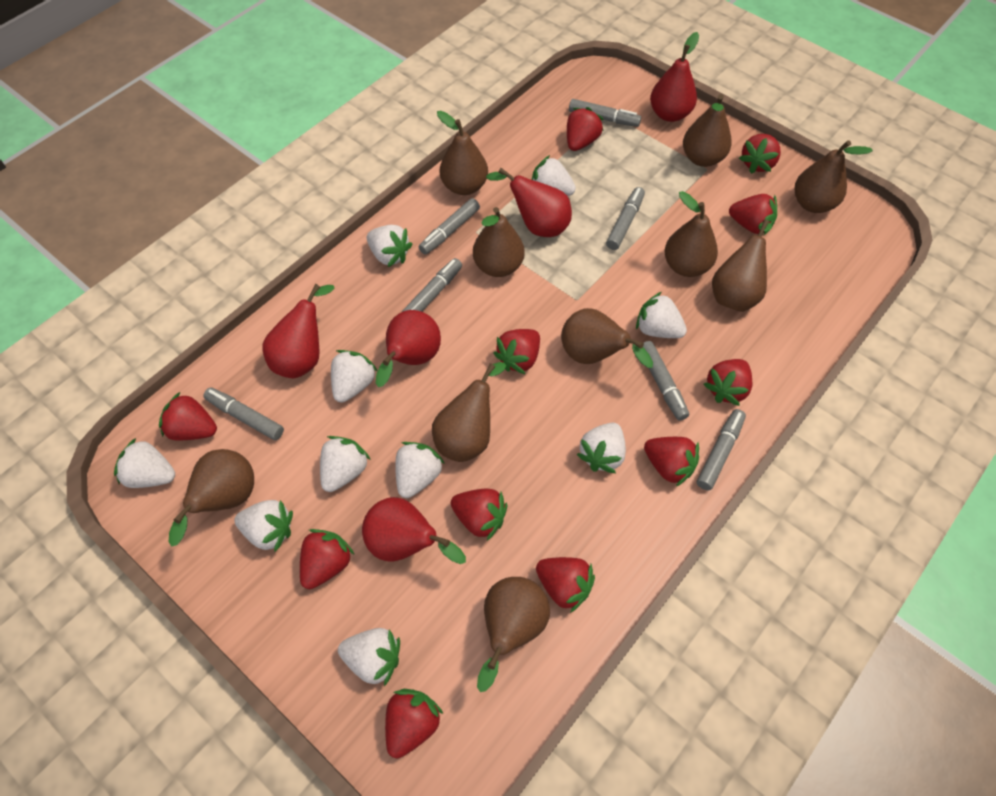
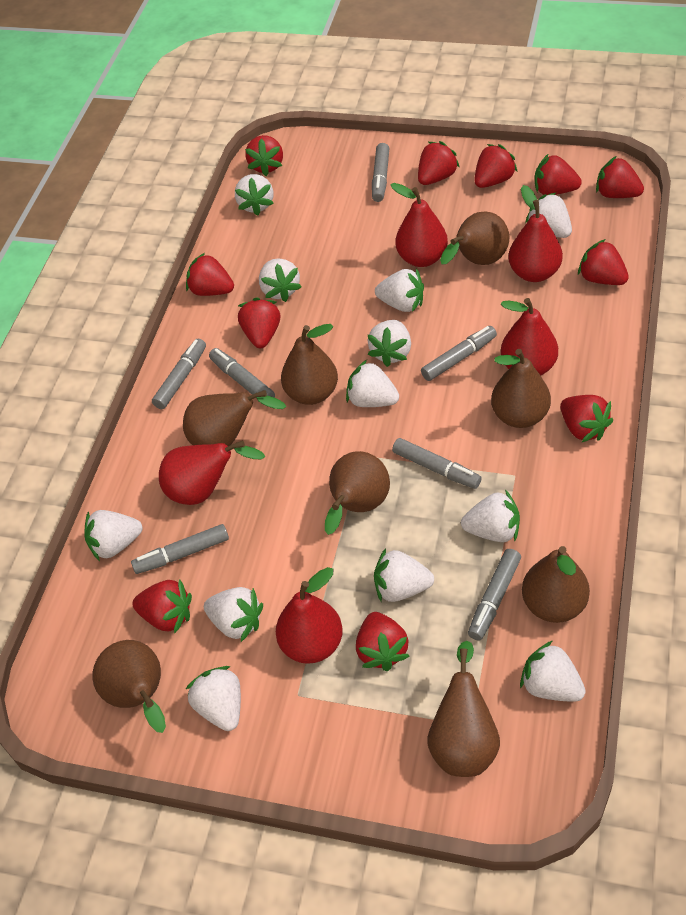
brown pear: 10 -> 8
white strawberry: 10 -> 12

